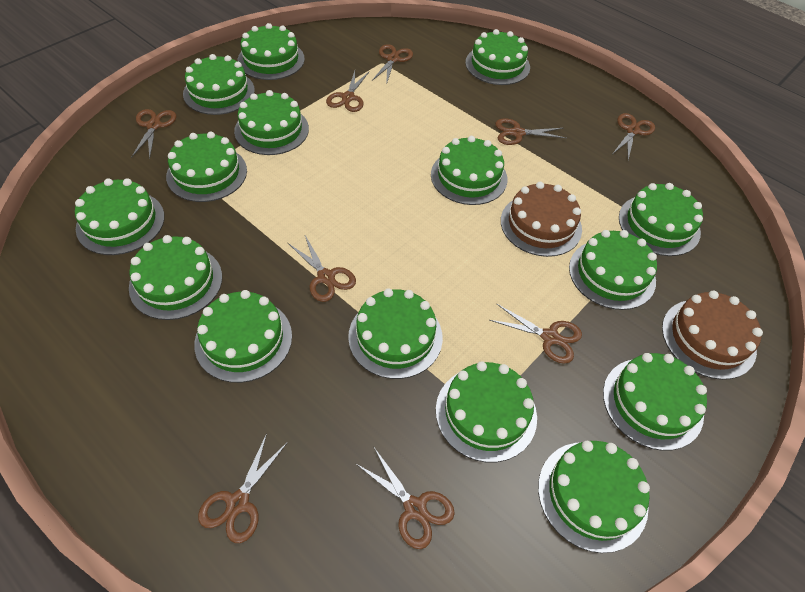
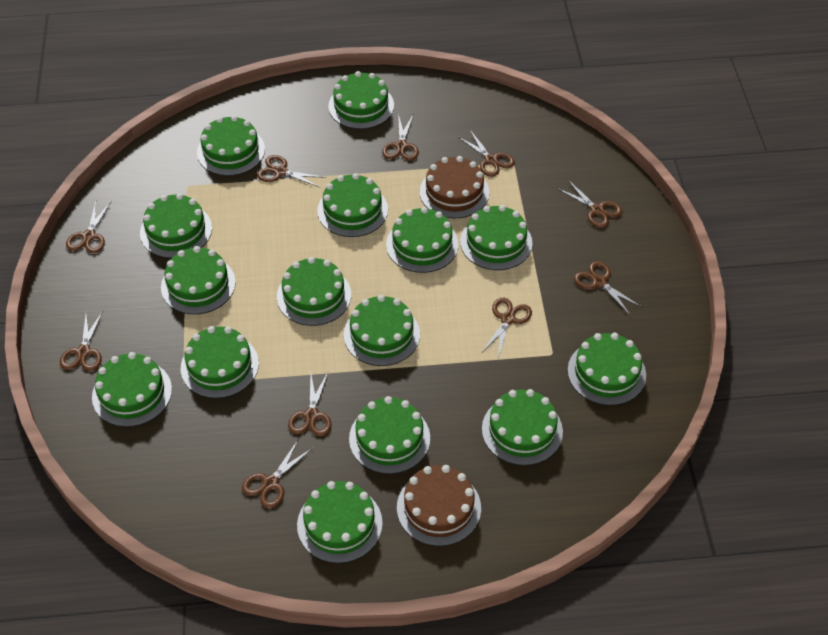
brown scissors: 9 -> 10

